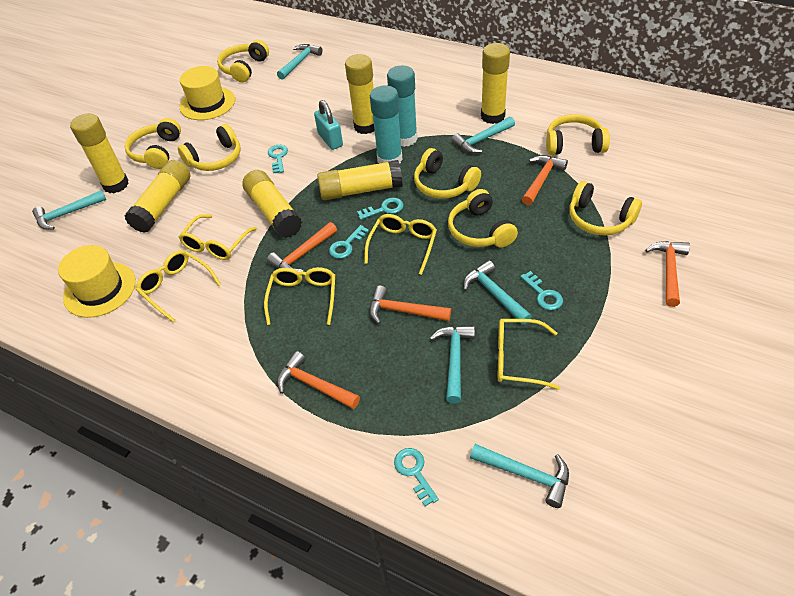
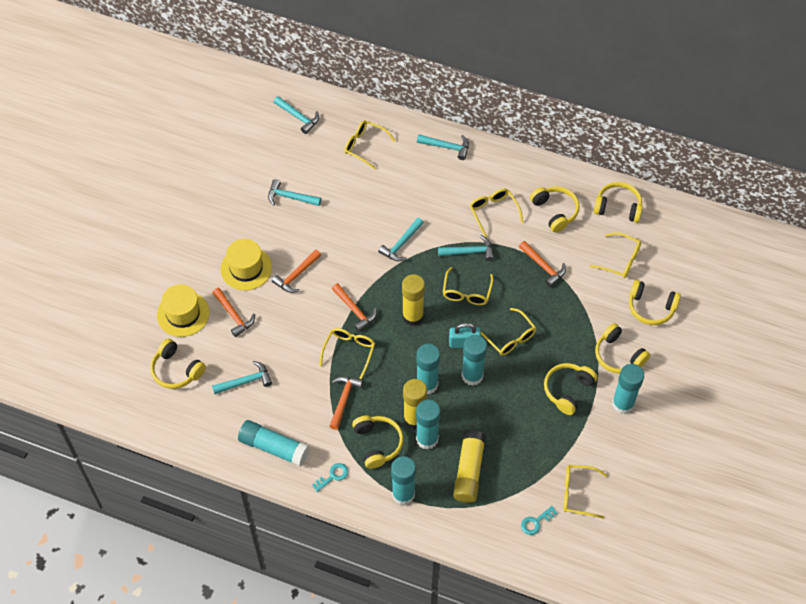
turquoise glue stick: 2 -> 6
turquoise key: 5 -> 2
yellow glasses: 5 -> 7
yellow glue stick: 6 -> 3

